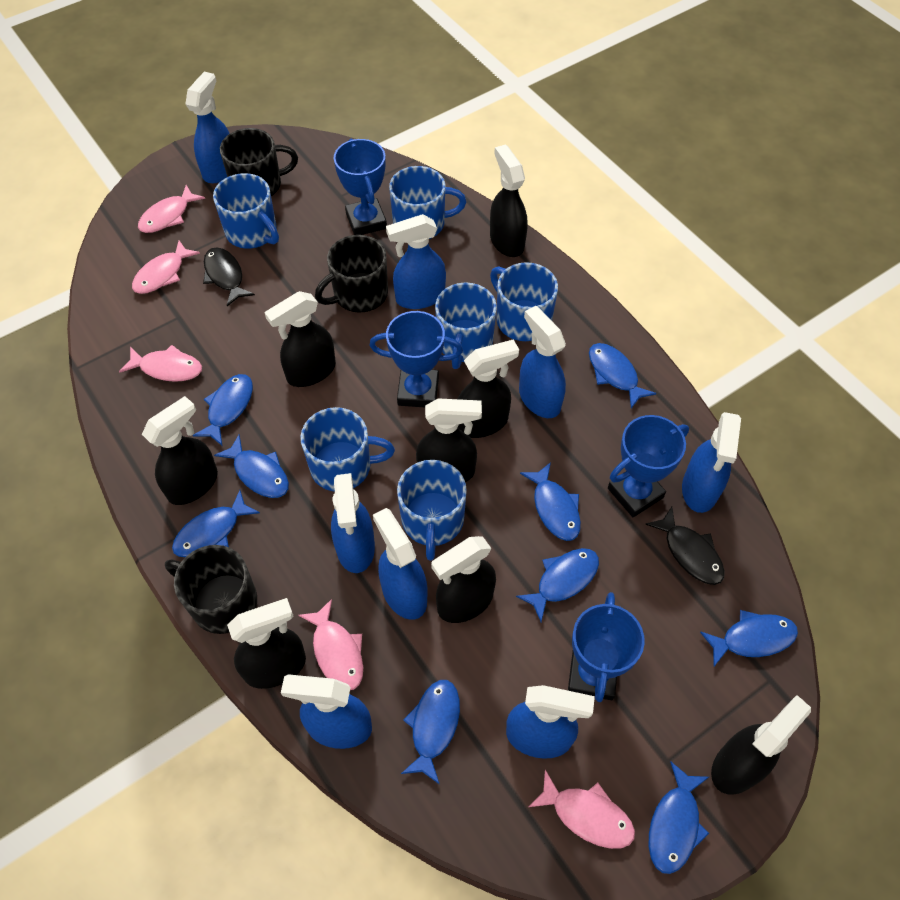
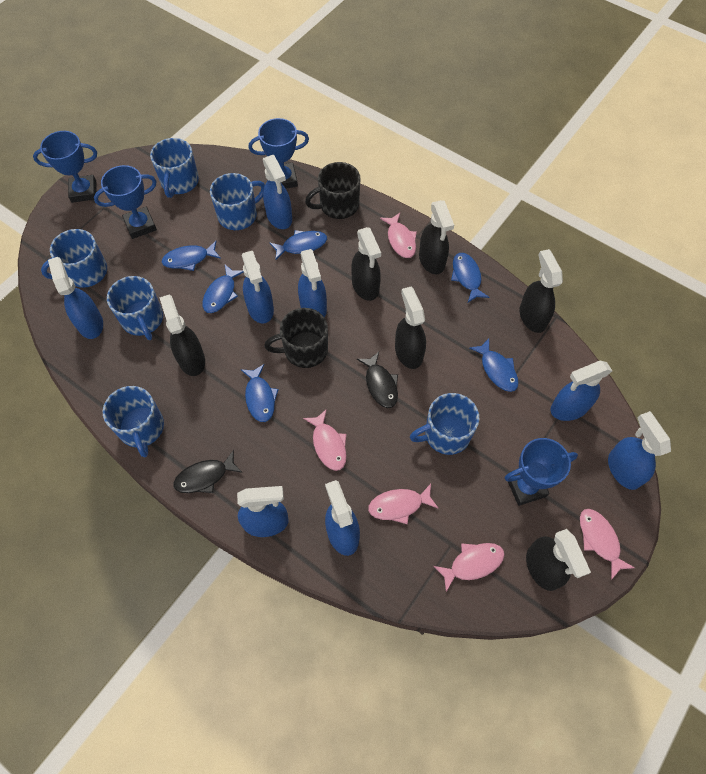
black mug: 3 -> 2
black spray bottle: 8 -> 6
blue fish: 9 -> 6

